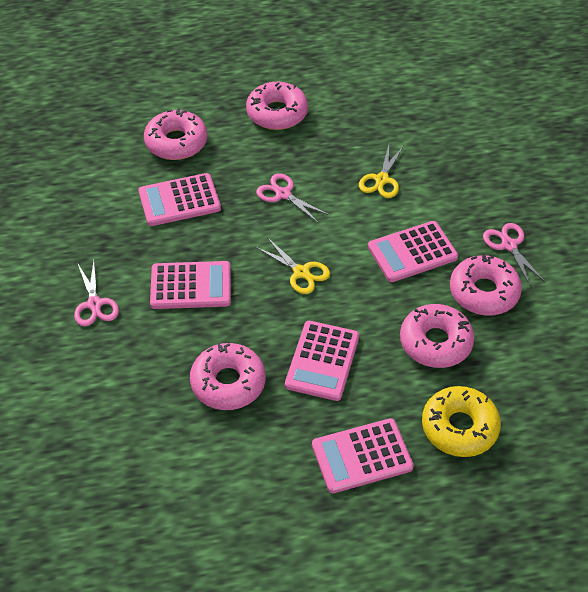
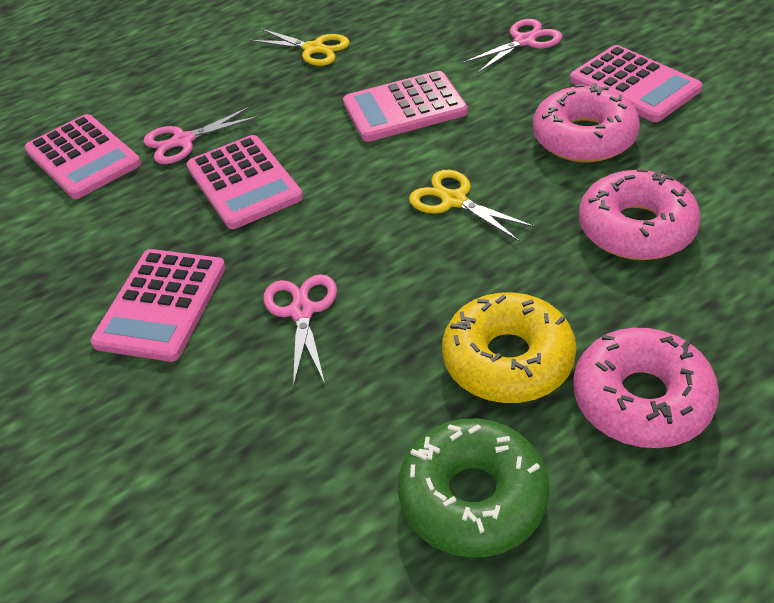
green donut: 0 -> 1
pink donut: 5 -> 3

